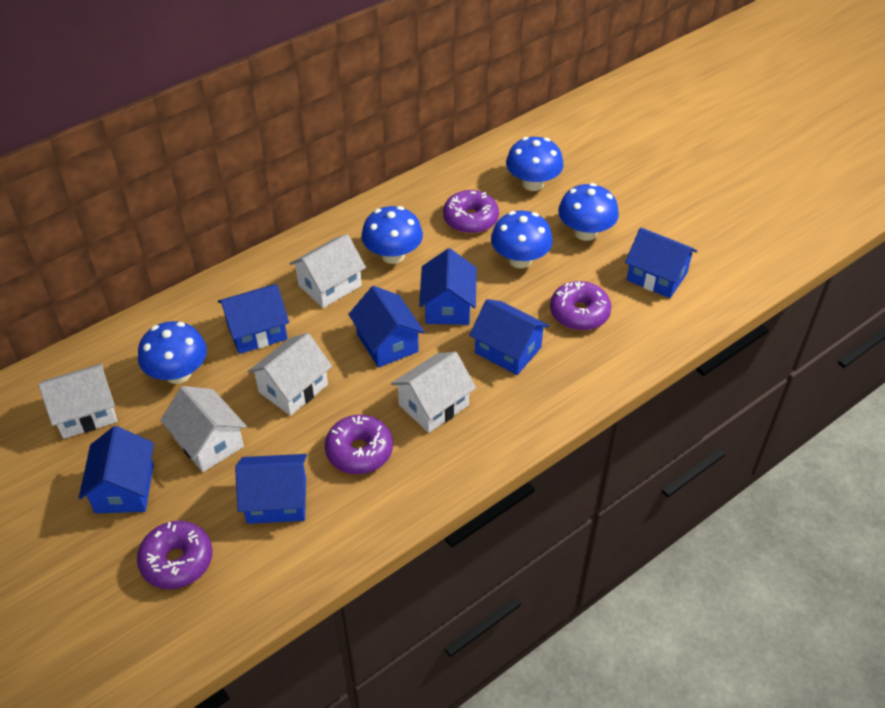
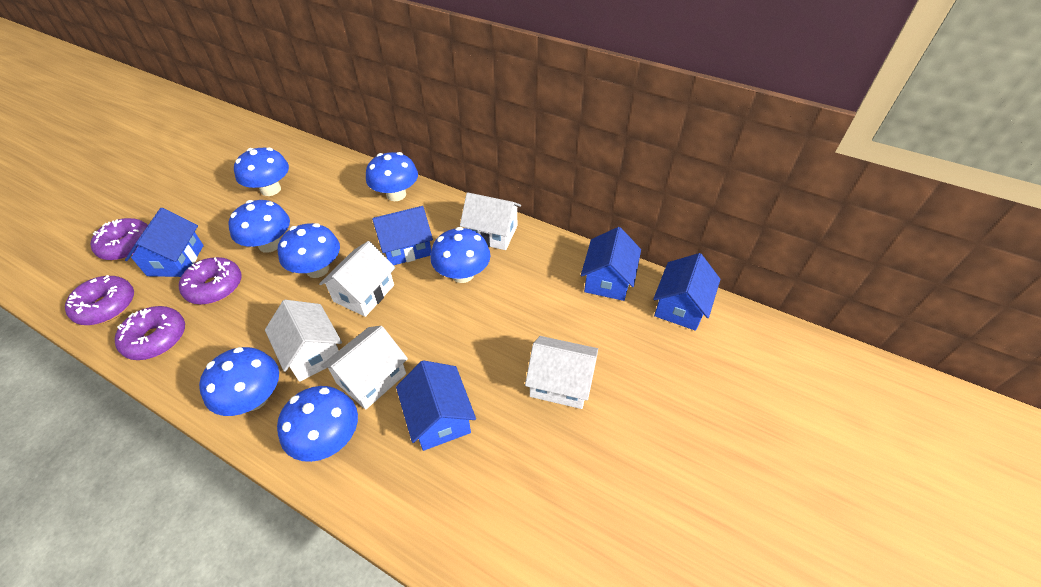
blue house: 7 -> 5
blue mushroom: 5 -> 7

